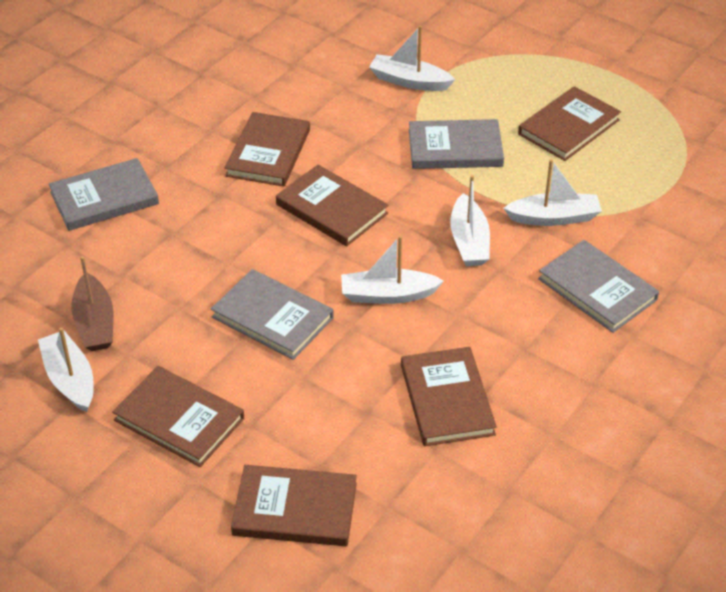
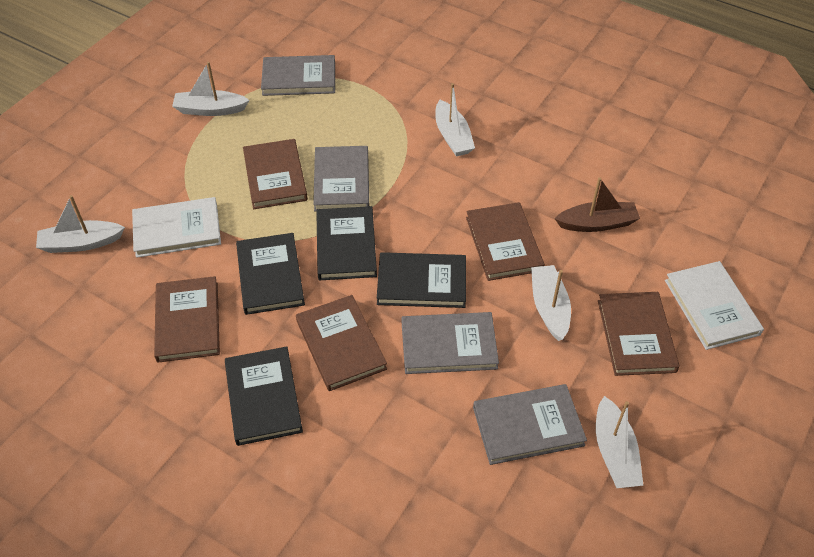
black book: 0 -> 4
brown book: 6 -> 5
white book: 0 -> 2

